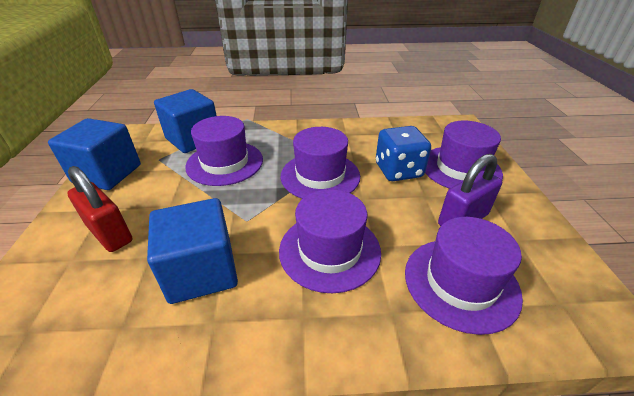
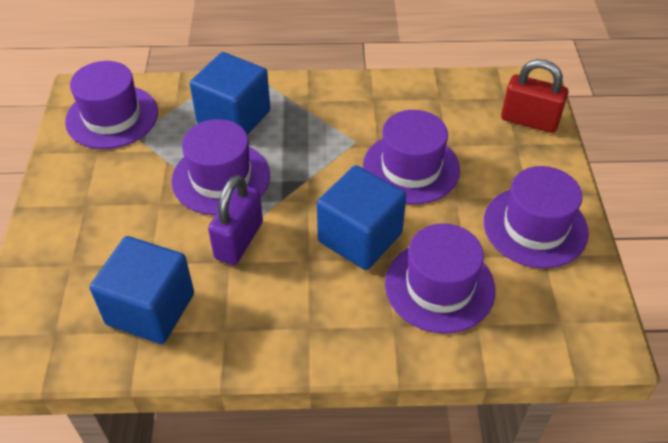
blue dice: 1 -> 0

